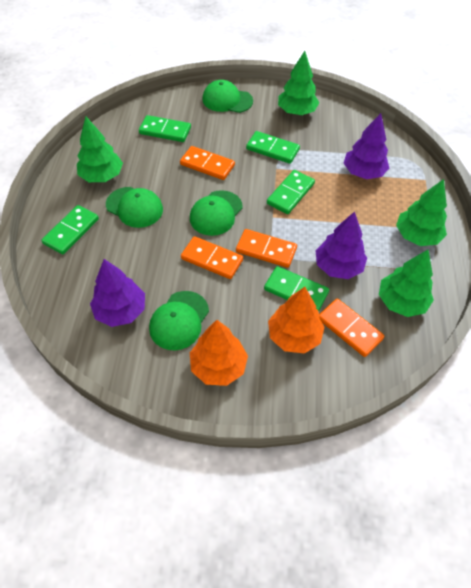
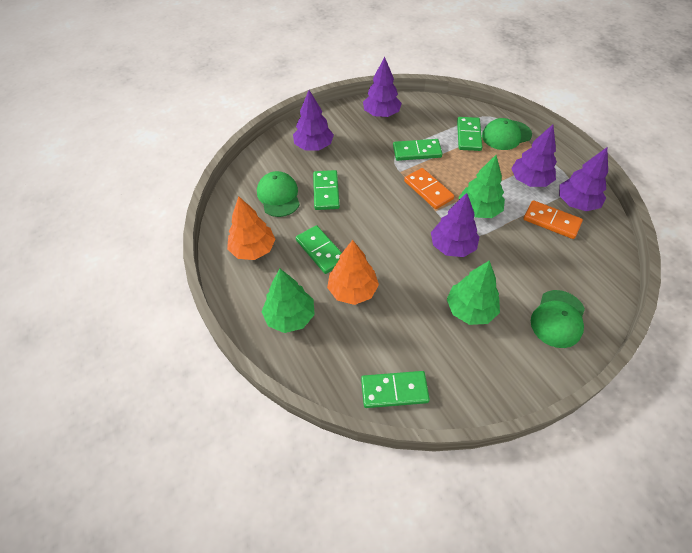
green cap: 4 -> 3
green tree: 4 -> 3
orange domino: 4 -> 2
purple tree: 3 -> 5

